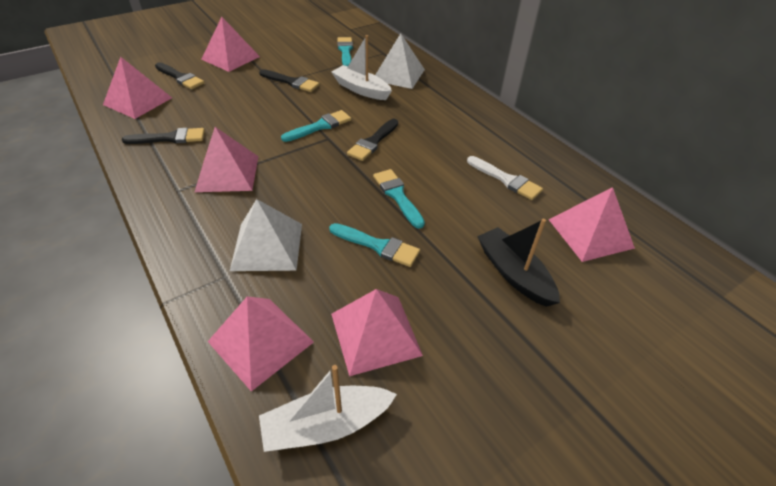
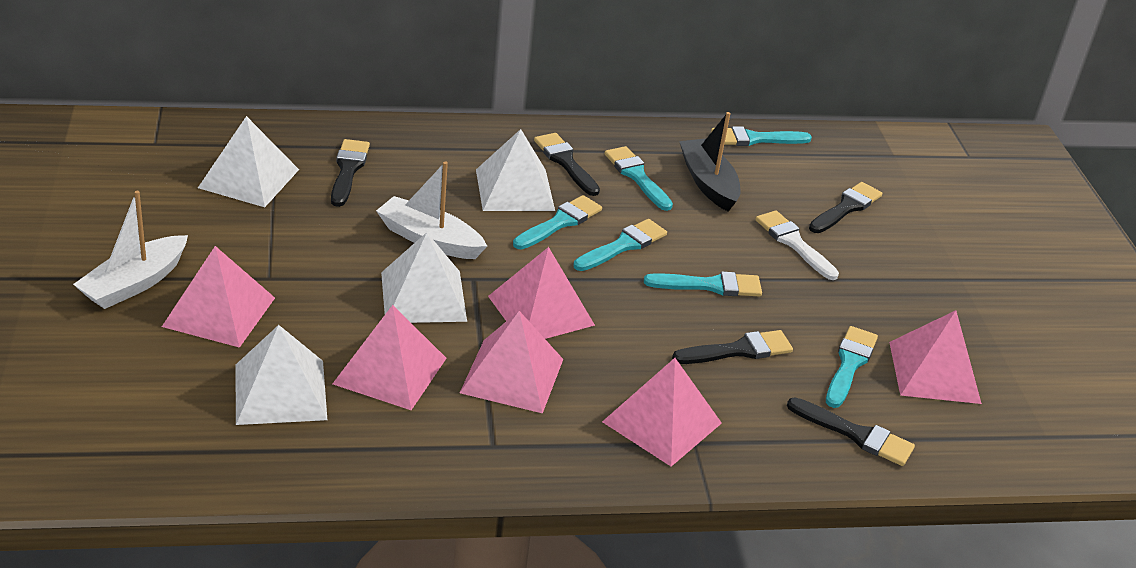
black brush: 4 -> 5
turquoise brush: 4 -> 6
white pyramid: 2 -> 4

